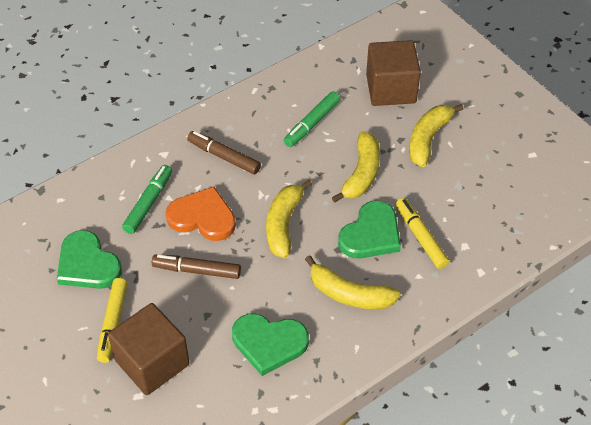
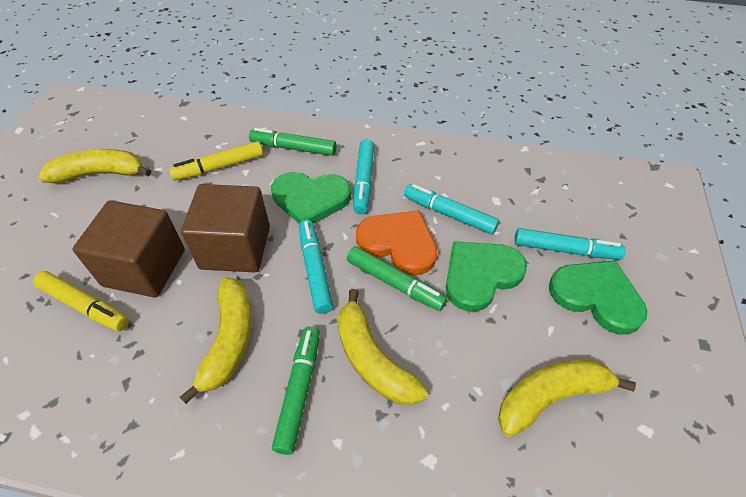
brown marker: 2 -> 0
green marker: 2 -> 3
turquoise marker: 0 -> 4

